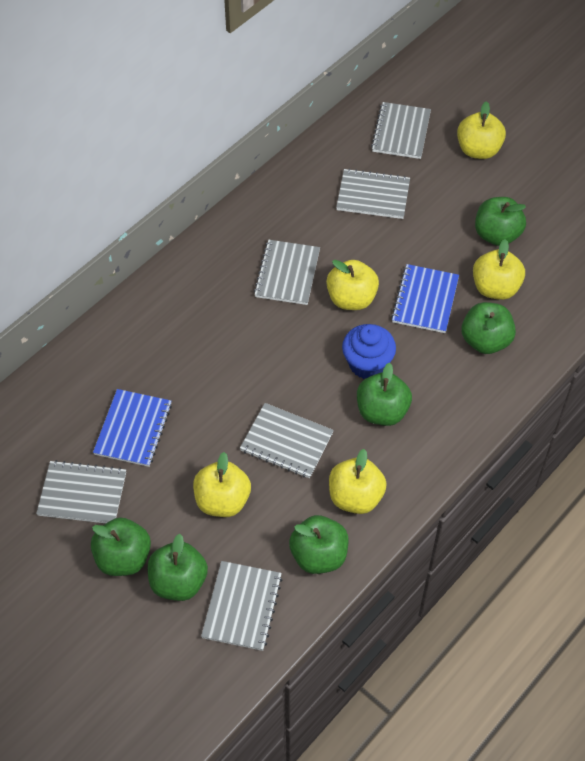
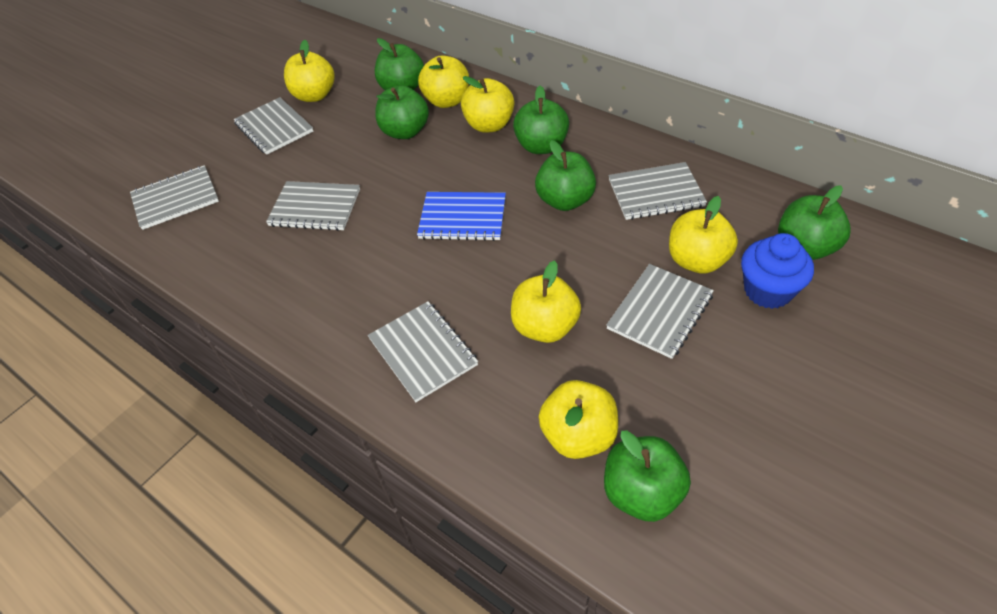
blue notebook: 2 -> 1
yellow apple: 5 -> 6

